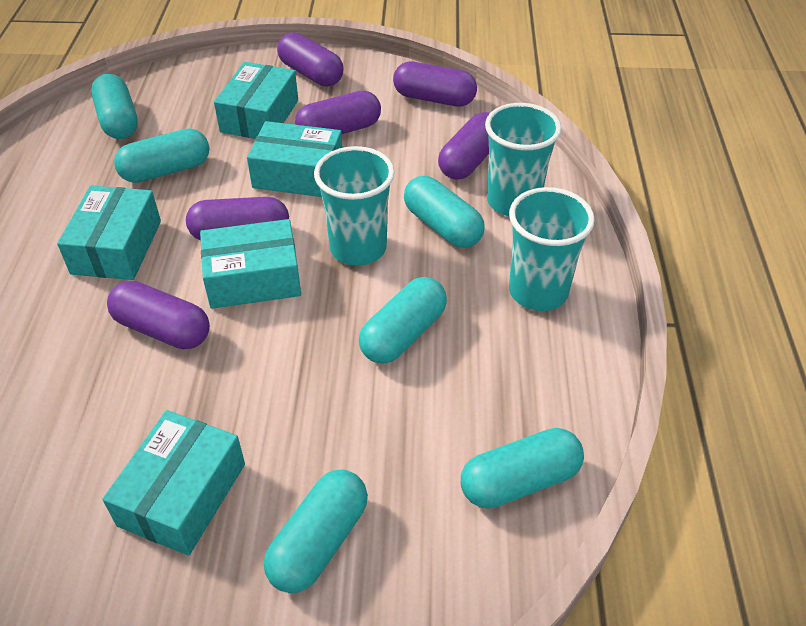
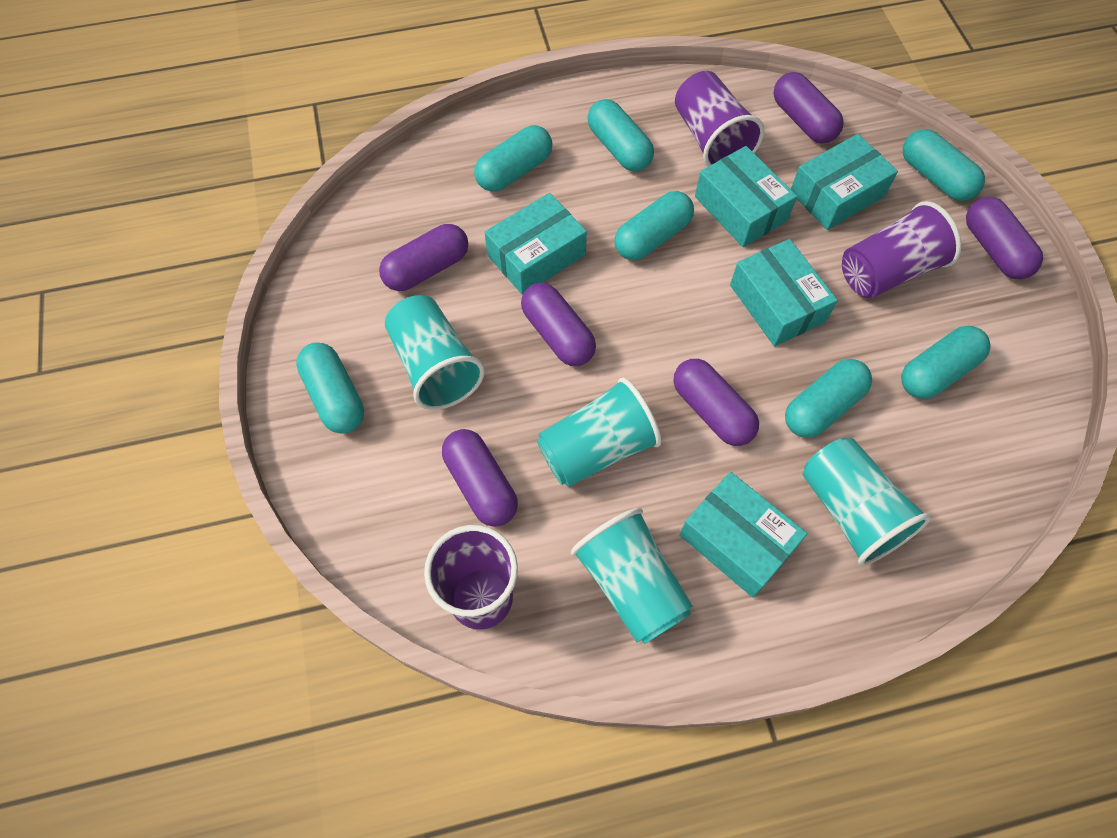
purple cup: 0 -> 3
turquoise capsule: 6 -> 7
turquoise cup: 3 -> 4

